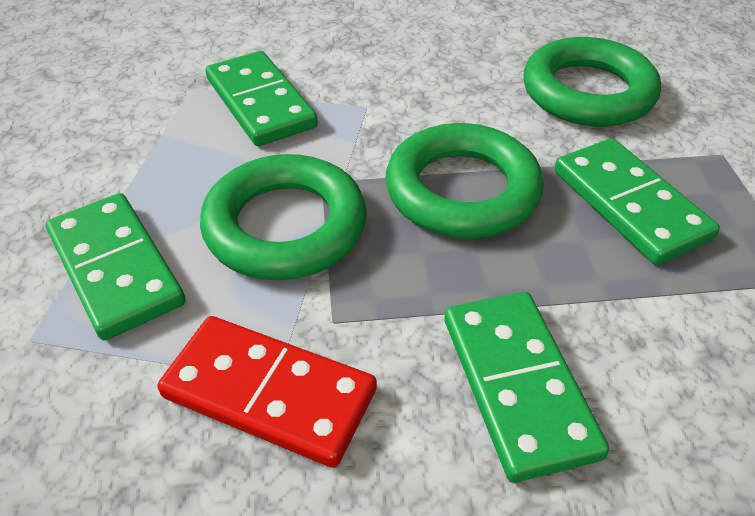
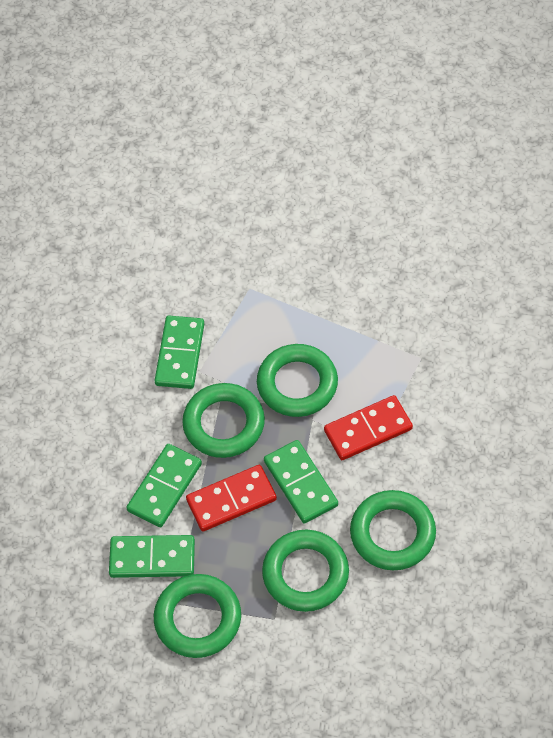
green ring: 3 -> 5
red domino: 1 -> 2

